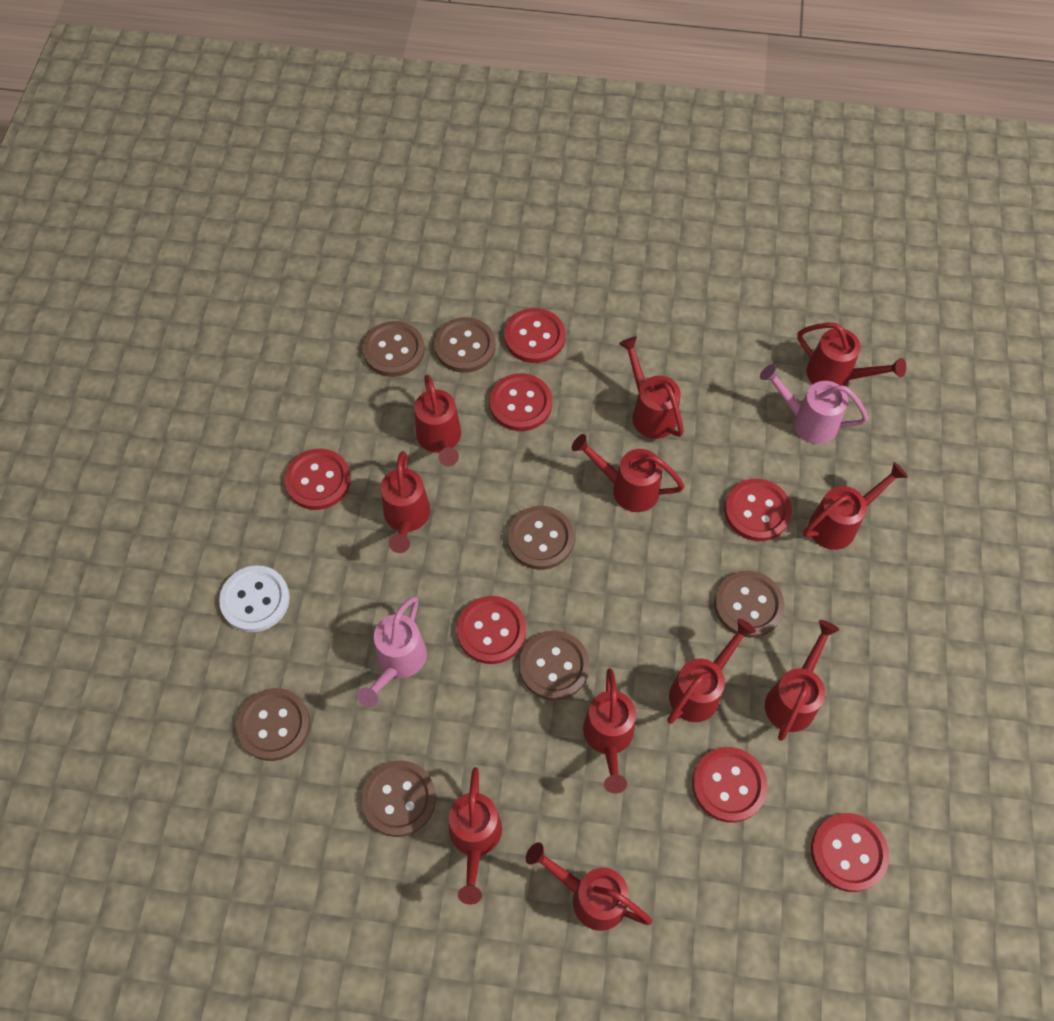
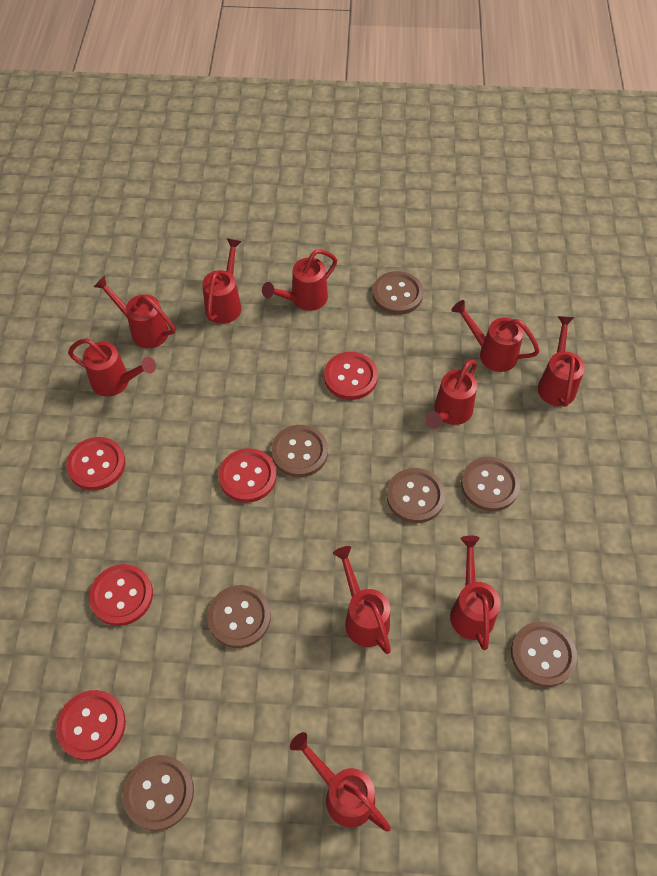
pink watering can: 2 -> 0
red button: 7 -> 5
red watering can: 11 -> 10
white button: 1 -> 0

